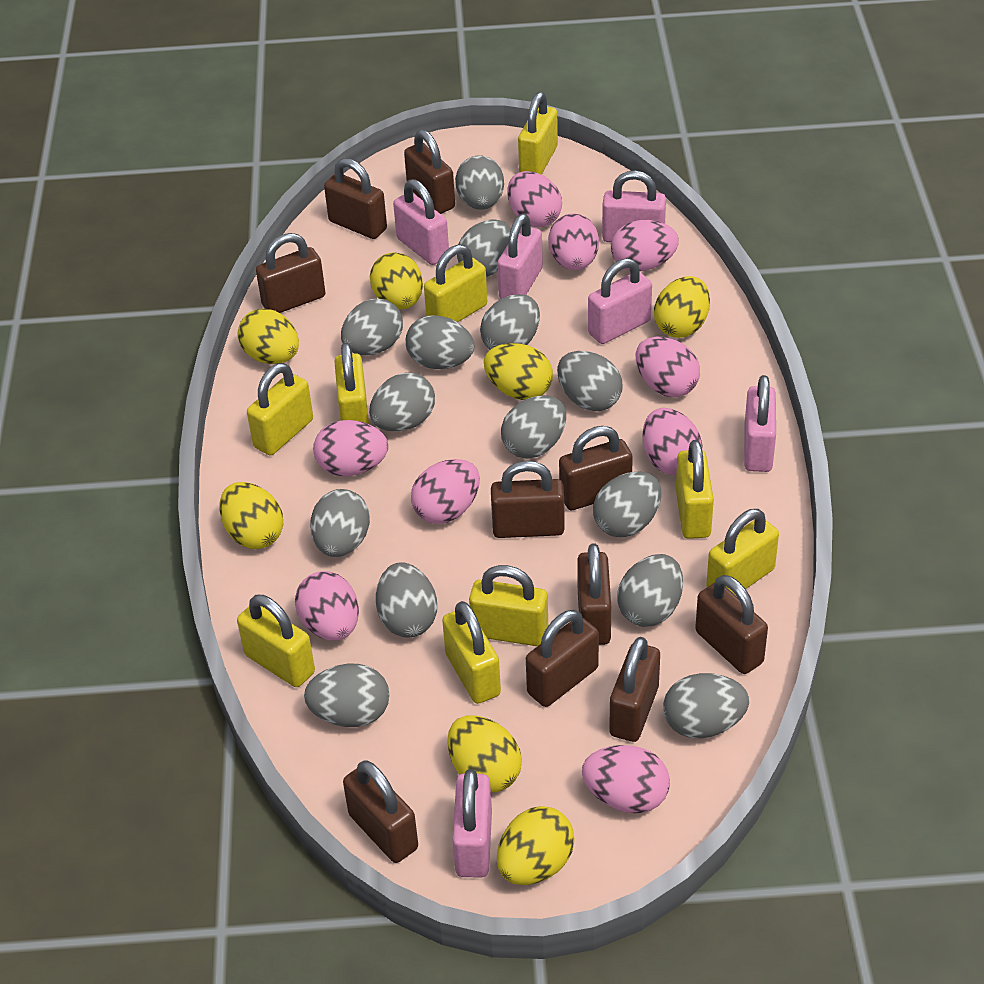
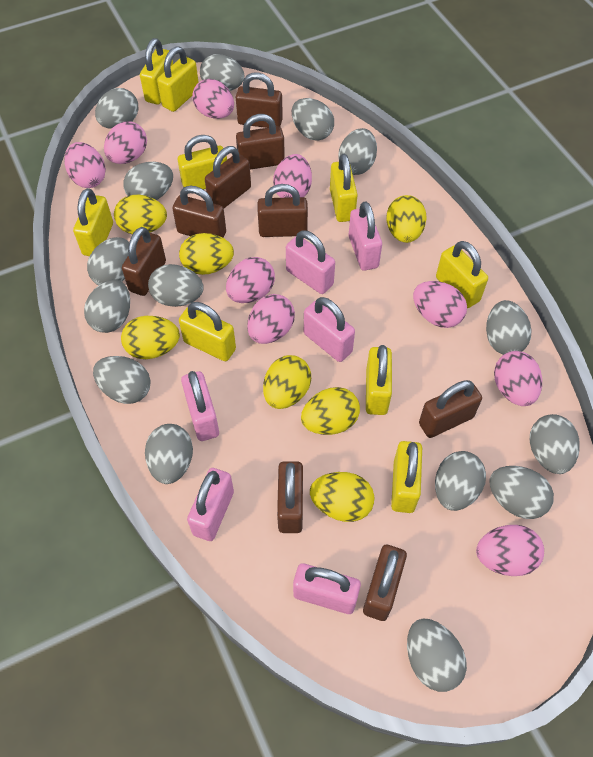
brown padlock: 10 -> 9
grey egg: 14 -> 15

